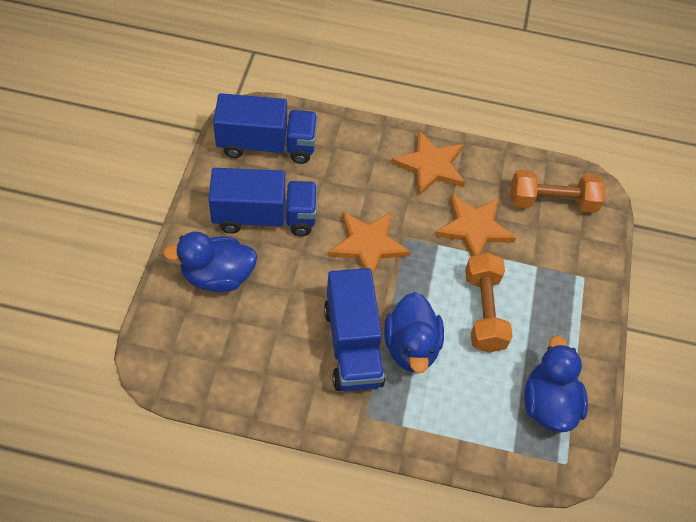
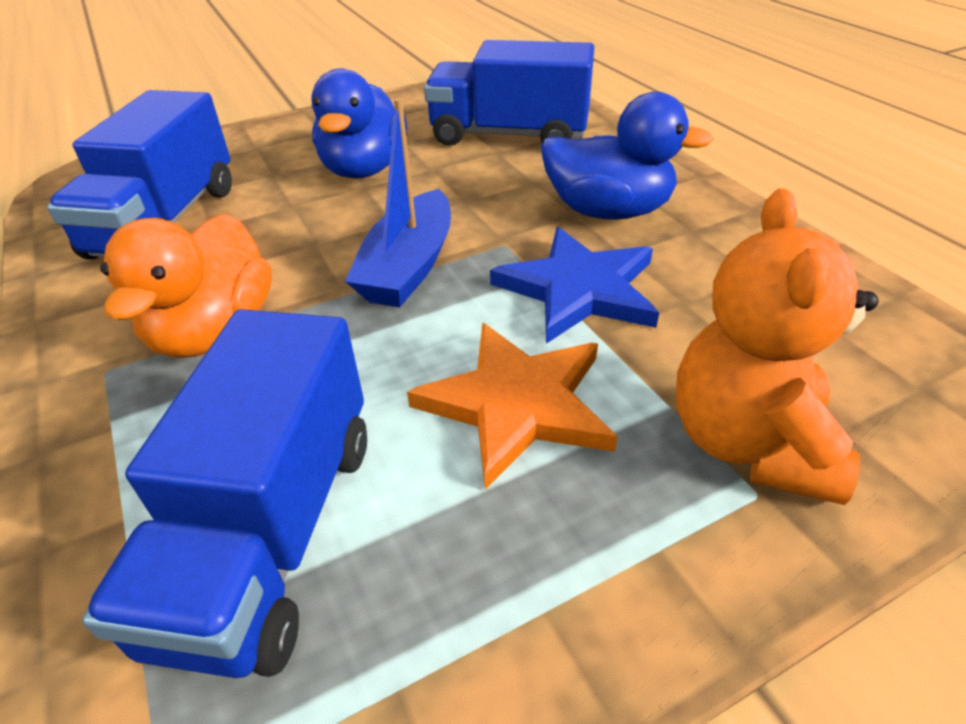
blue boat: 0 -> 1
blue duck: 3 -> 2
blue star: 0 -> 1
orange duck: 0 -> 1
orange dumbbell: 2 -> 0
orange star: 3 -> 1
orange teddy bear: 0 -> 1

